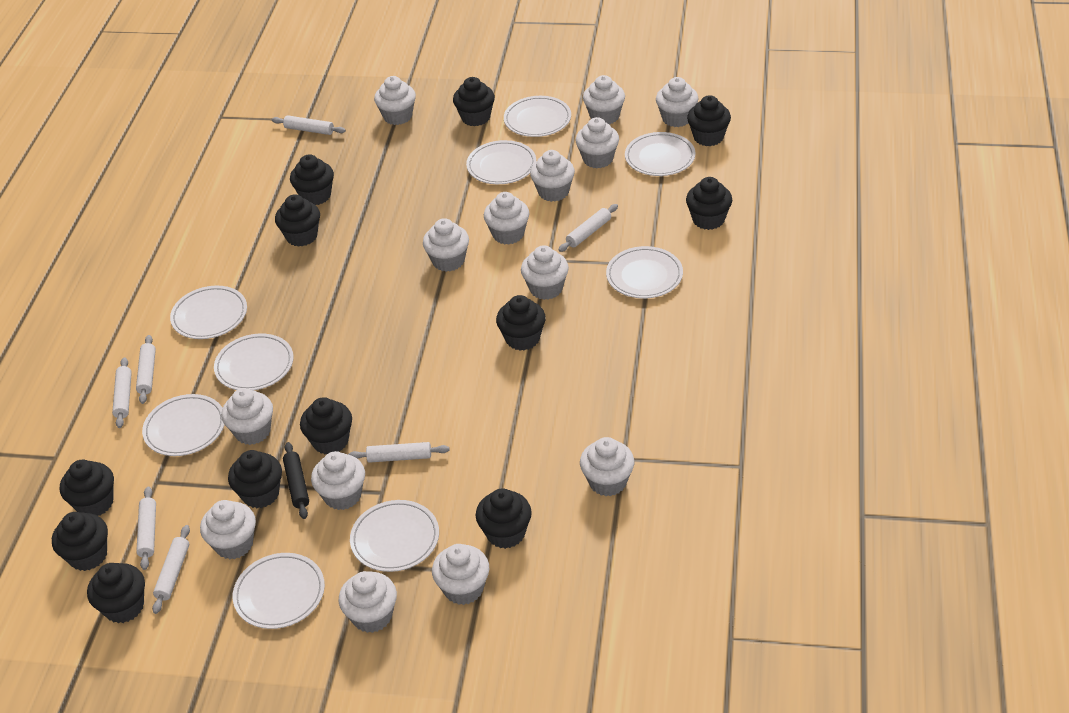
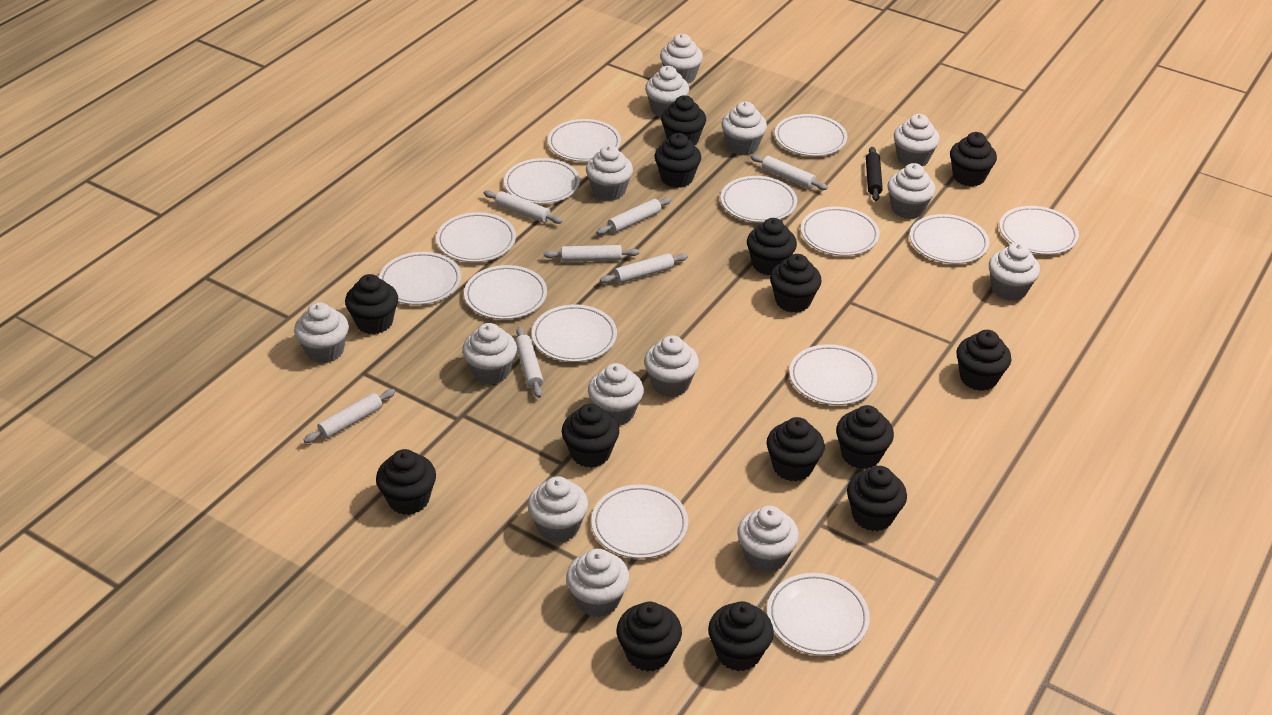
black cupcake: 12 -> 14
white plate: 9 -> 14

